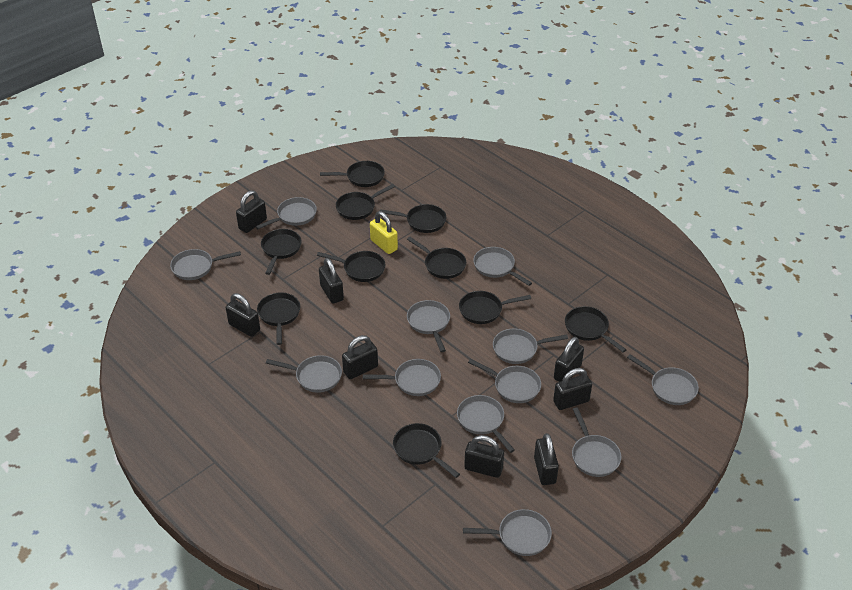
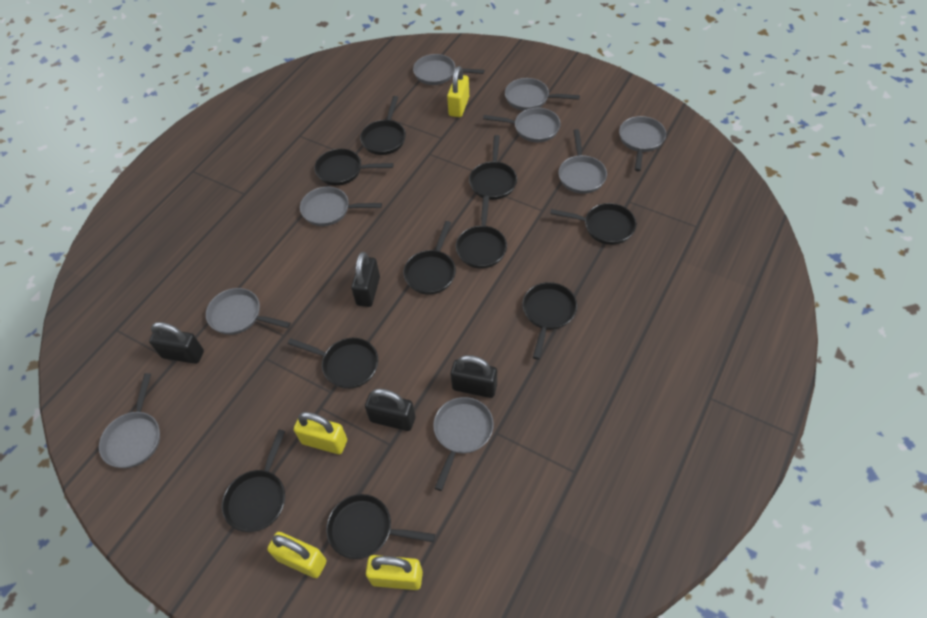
black padlock: 8 -> 4
grey pan: 12 -> 9
yellow padlock: 1 -> 4

